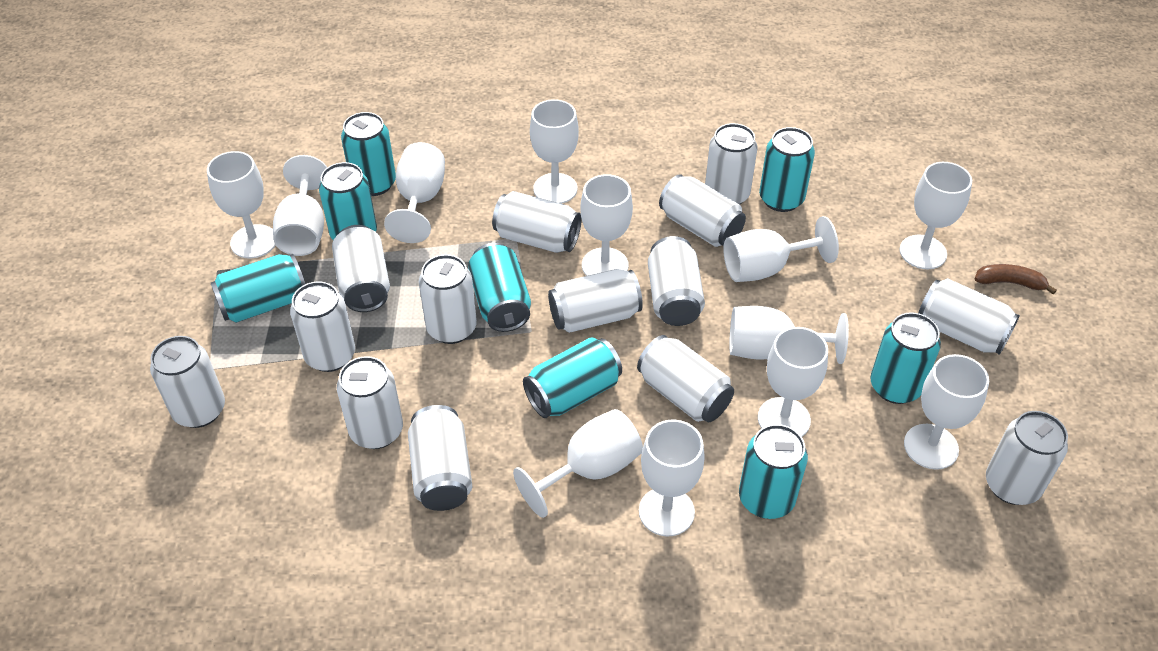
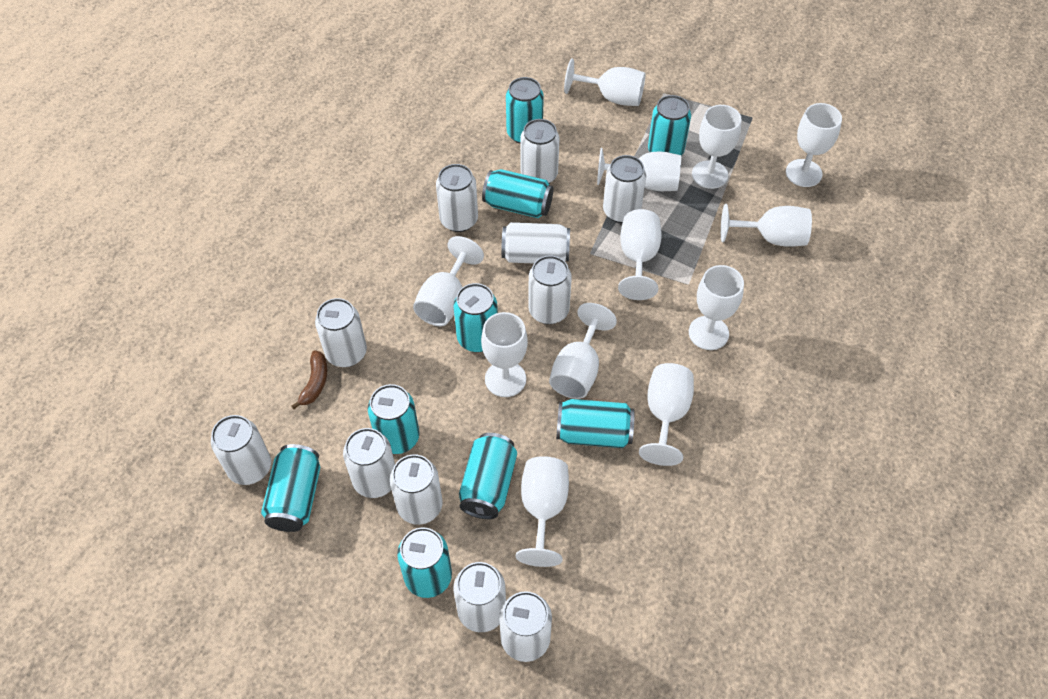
turquoise can: 8 -> 9
white can: 14 -> 11

